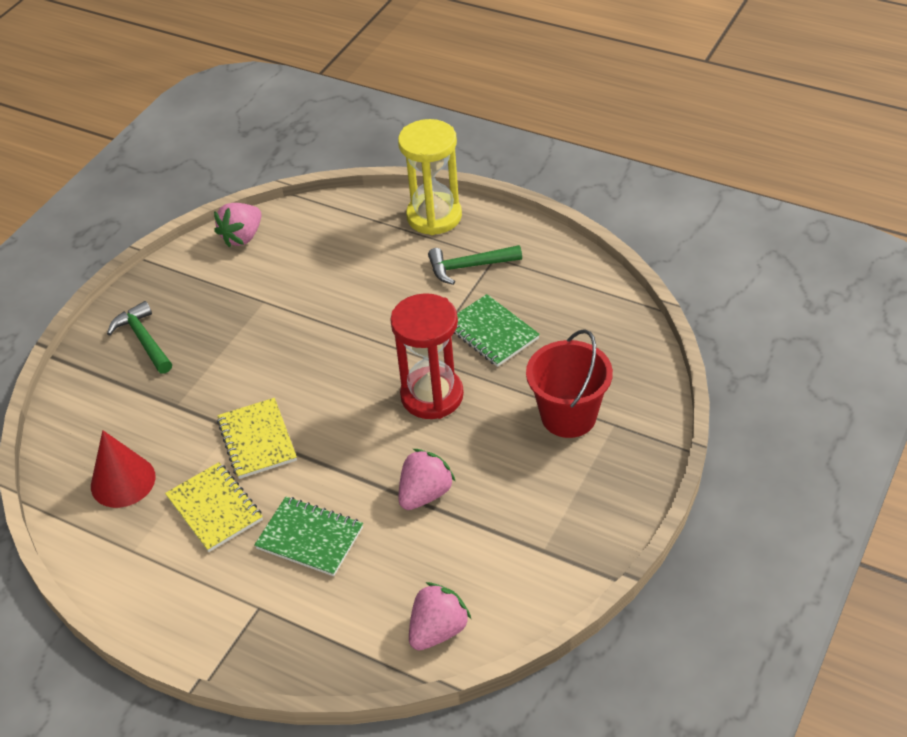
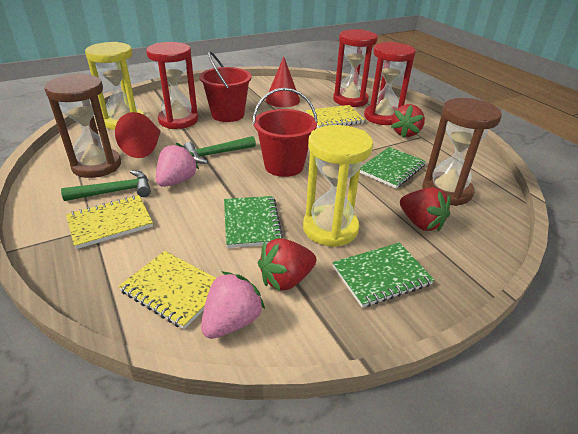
brown hourglass: 0 -> 2
green notebook: 2 -> 3
pink strawberry: 3 -> 2
red bucket: 1 -> 2
red cone: 1 -> 2
red hourglass: 1 -> 3
red strawberry: 0 -> 3
yellow hourglass: 1 -> 2
yellow notebook: 2 -> 3

